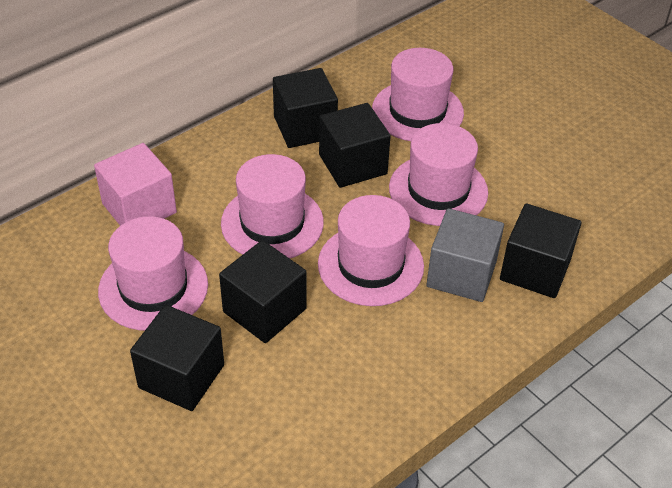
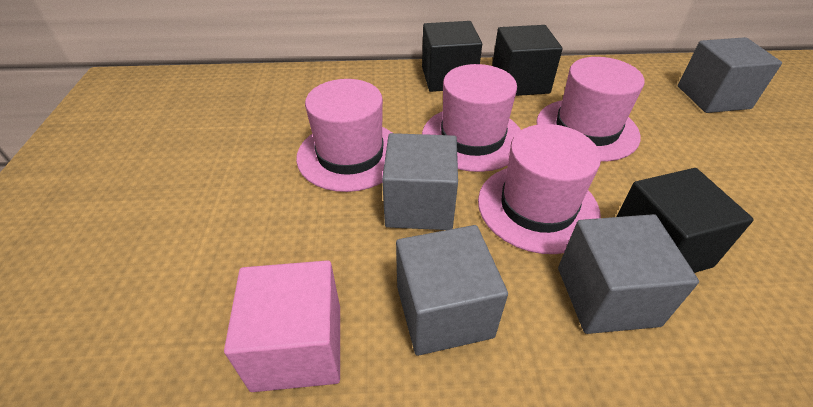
black cube: 5 -> 3
grey cube: 1 -> 4
pink hat: 5 -> 4

